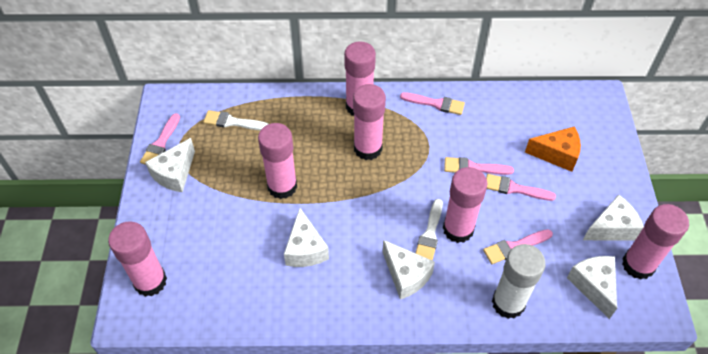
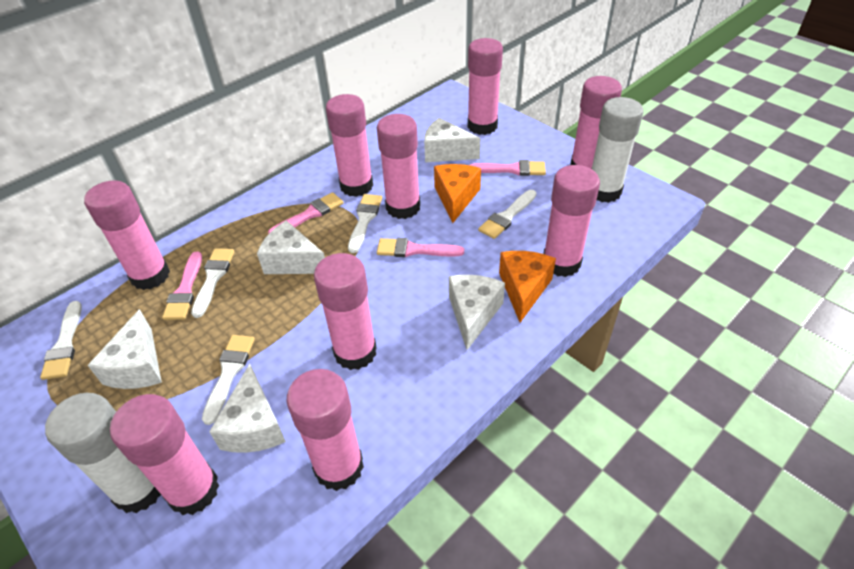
orange cheese: 1 -> 2
pink brush: 5 -> 4
pink glue stick: 6 -> 9
white brush: 2 -> 5
white glue stick: 1 -> 2

